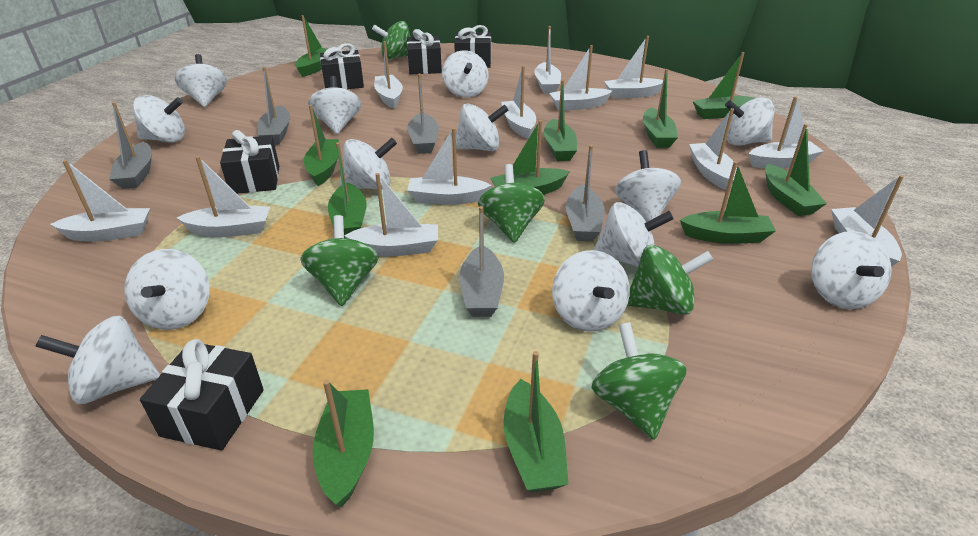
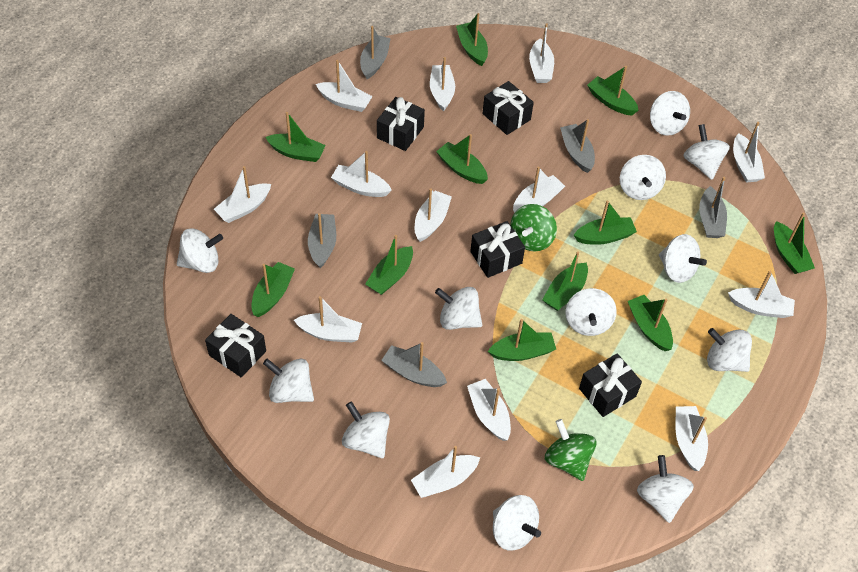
green spinning top: 5 -> 2
white boat: 12 -> 13
white spinning top: 13 -> 12

